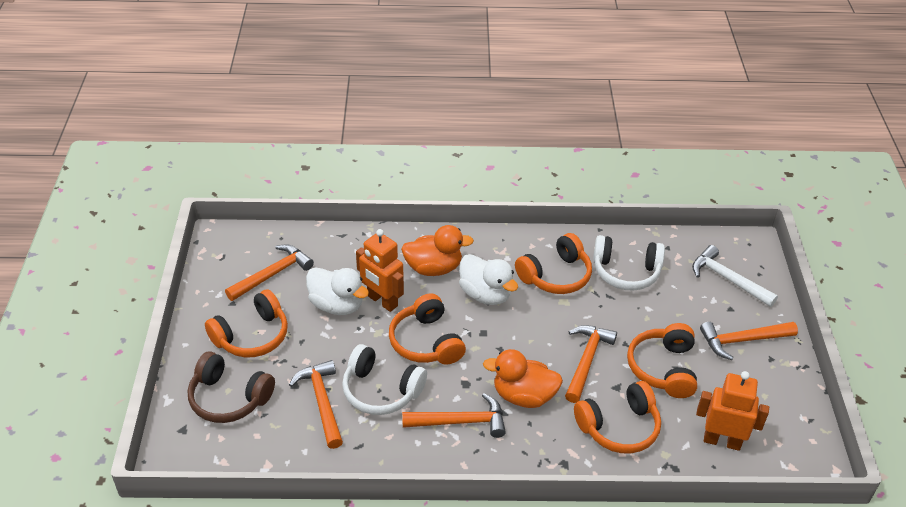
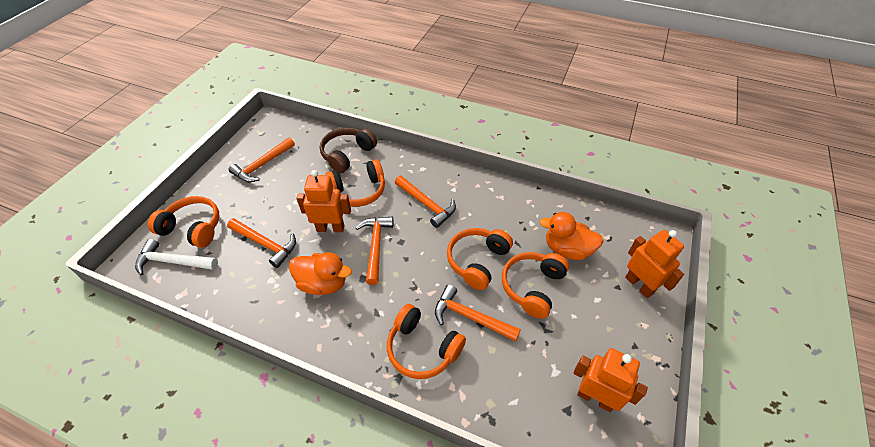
orange robot: 2 -> 3
white duck: 2 -> 0
white headphones: 2 -> 0

